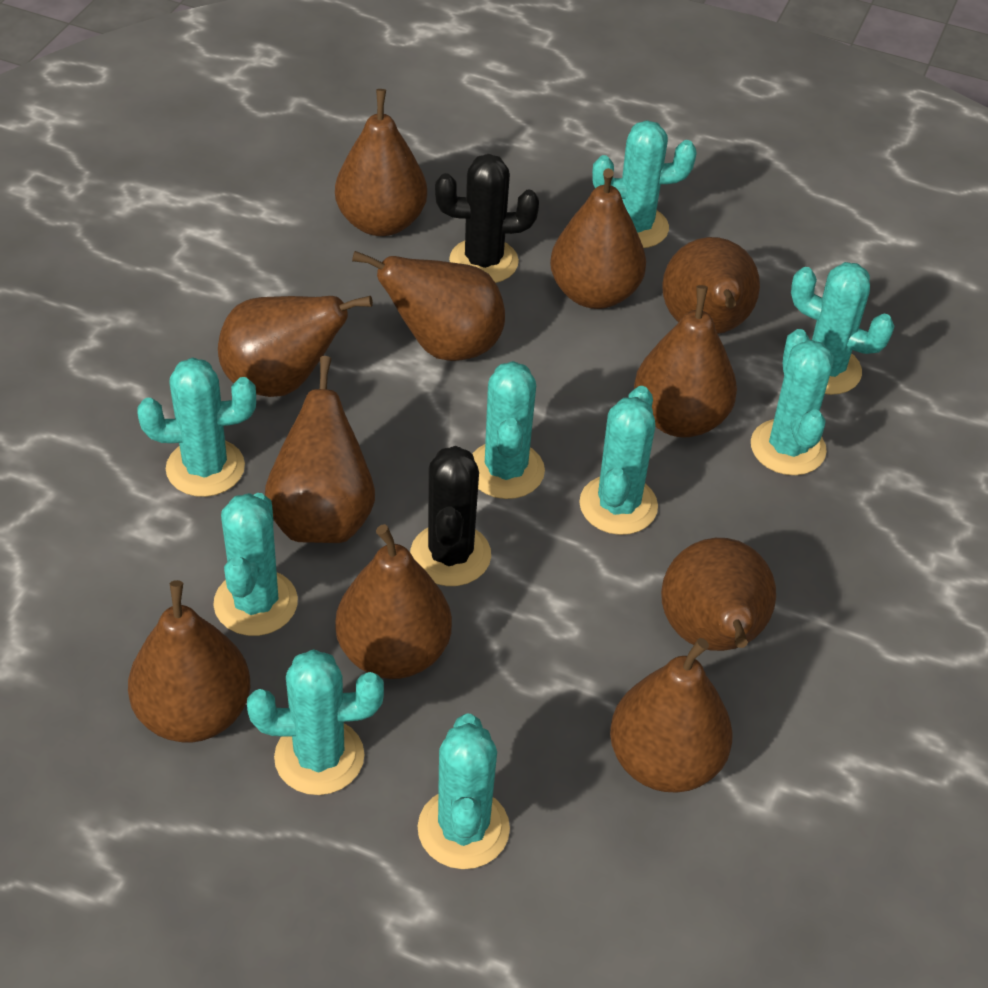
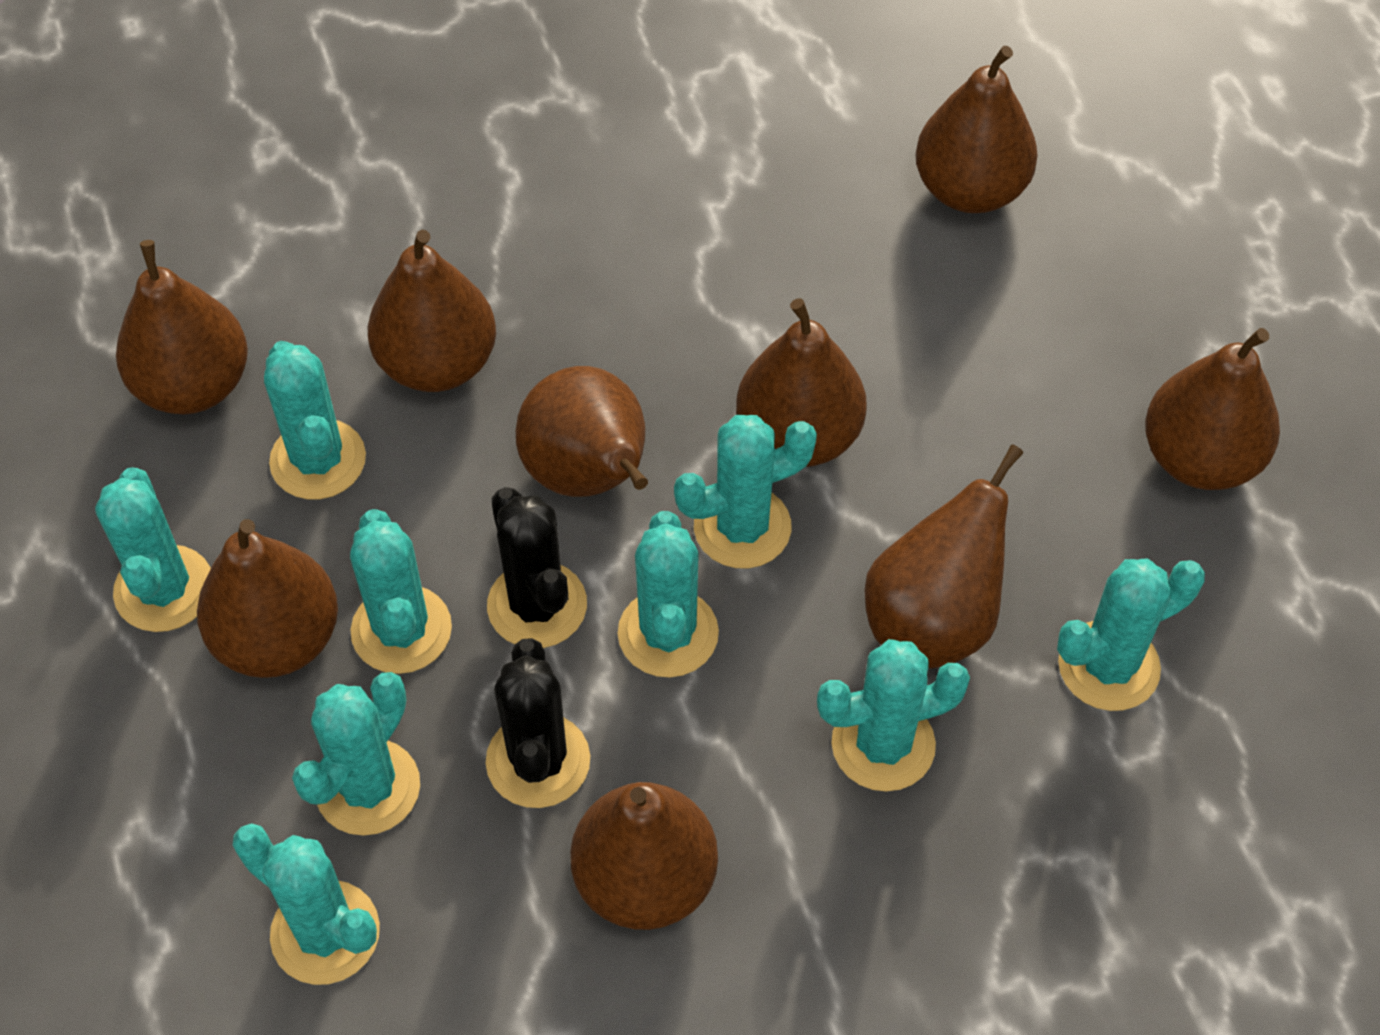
brown pear: 11 -> 9

